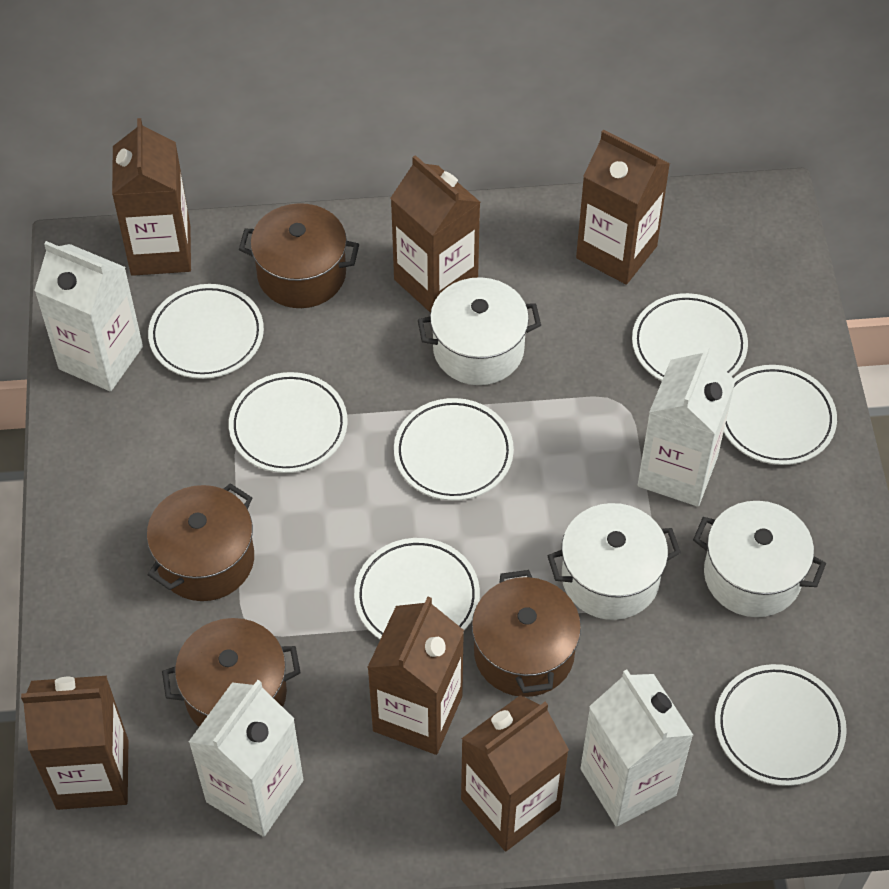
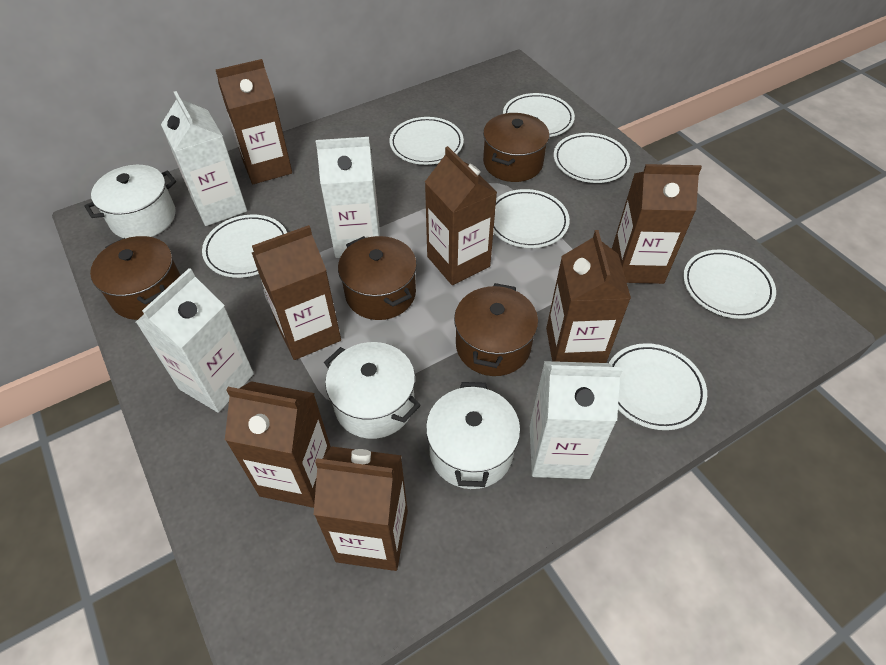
brown carton: 6 -> 7

